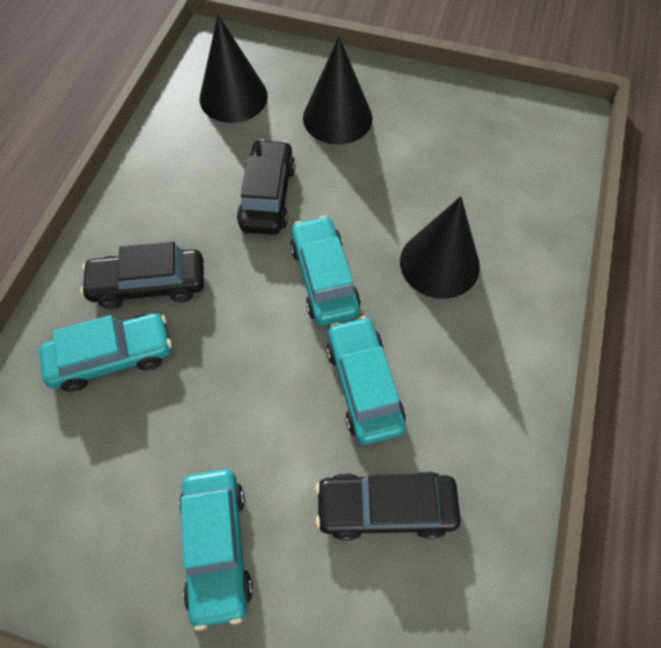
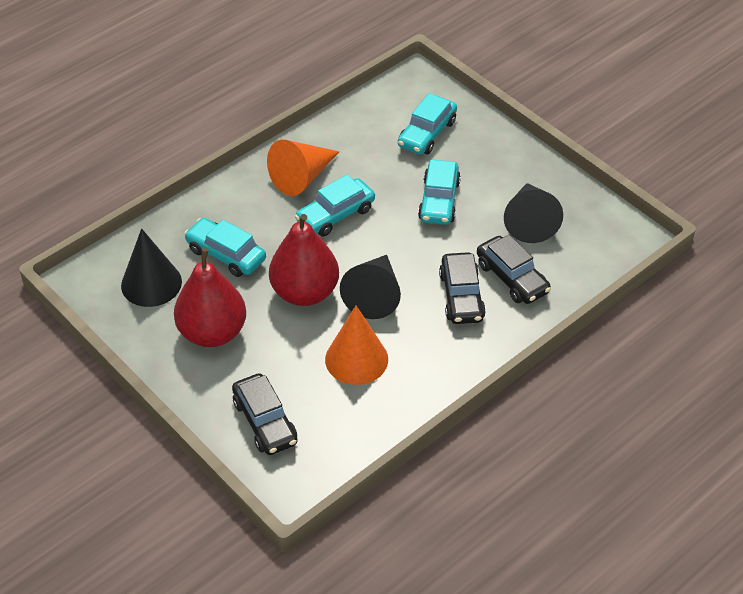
orange cone: 0 -> 2
red pear: 0 -> 2

